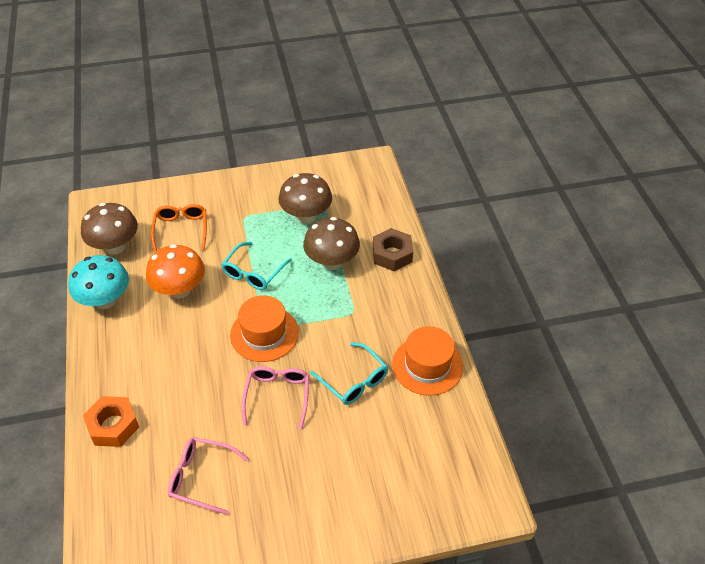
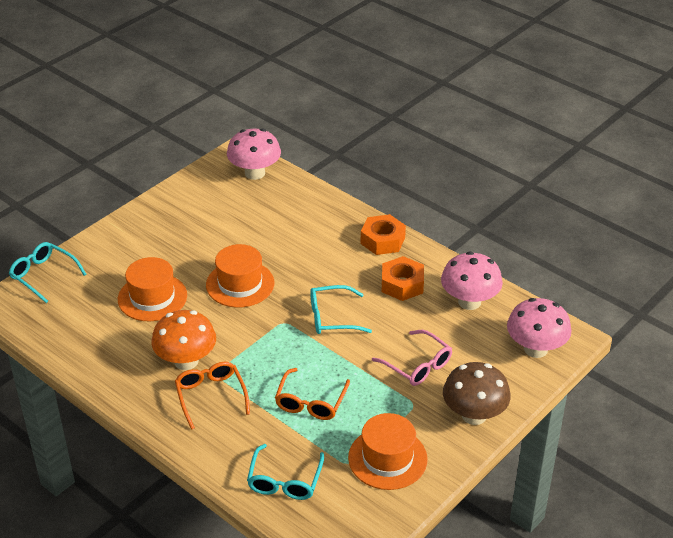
brown mushroom: 3 -> 1
brown nut: 1 -> 0
orange glasses: 1 -> 2
orange hat: 2 -> 3
orange nut: 1 -> 2
pink glasses: 2 -> 1
pink mushroom: 0 -> 3
turquoise glasses: 2 -> 3
turquoise mushroom: 1 -> 0

